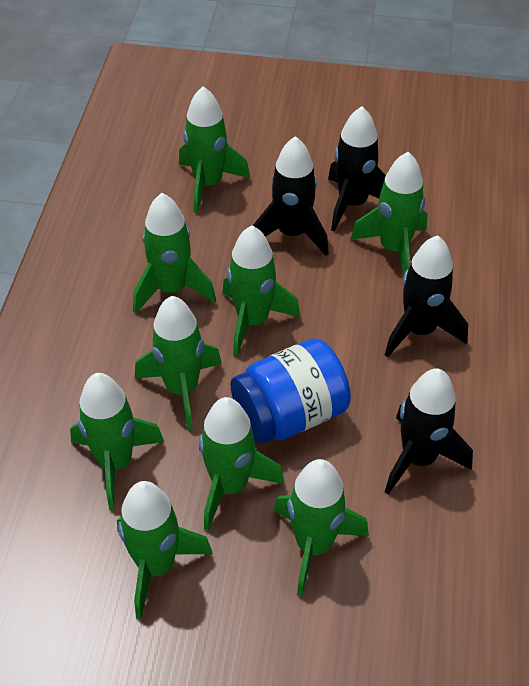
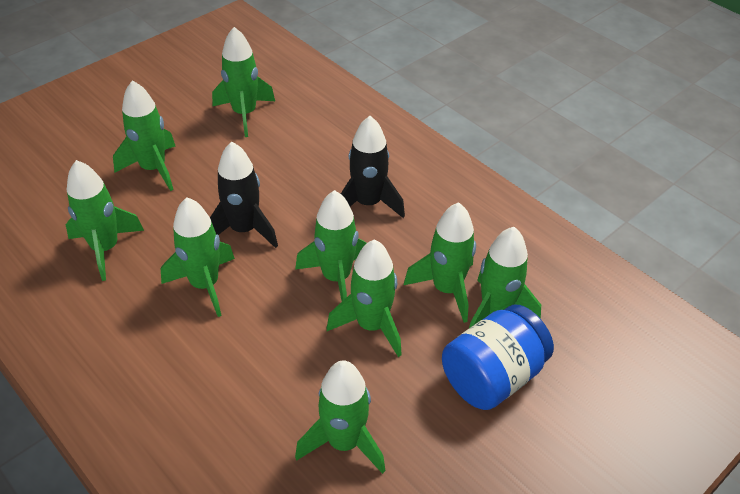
black rocket: 4 -> 2

